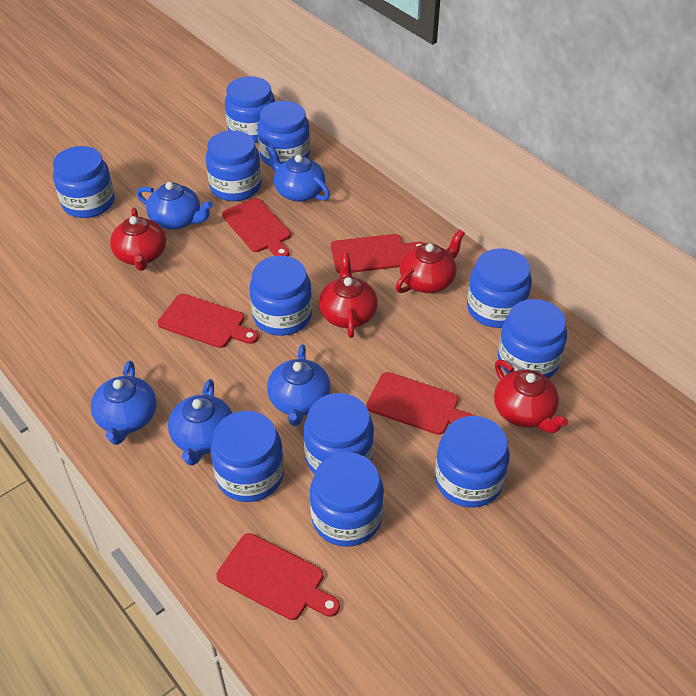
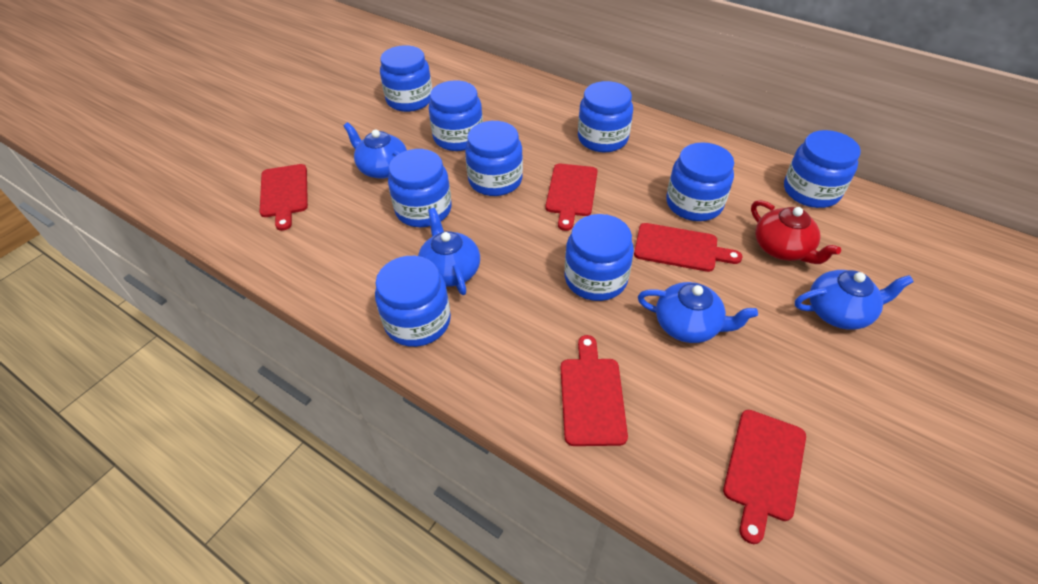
blue jar: 11 -> 9
blue teapot: 5 -> 4
red teapot: 4 -> 1

